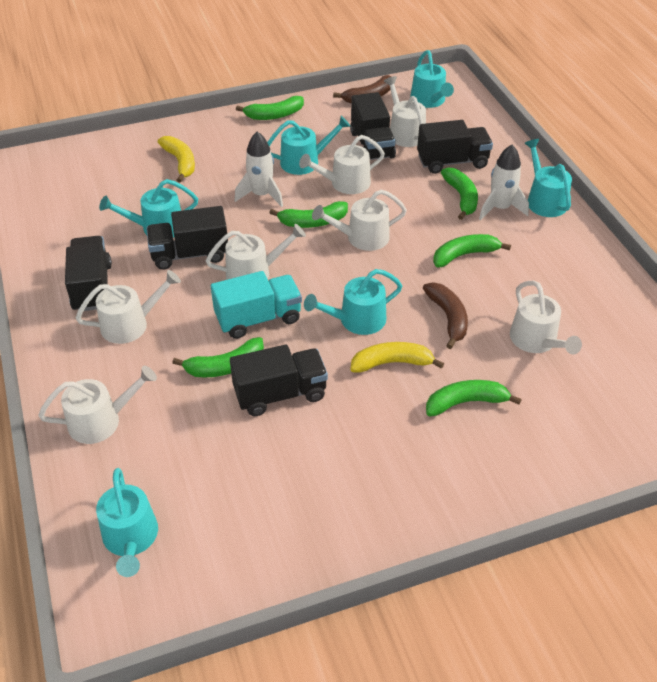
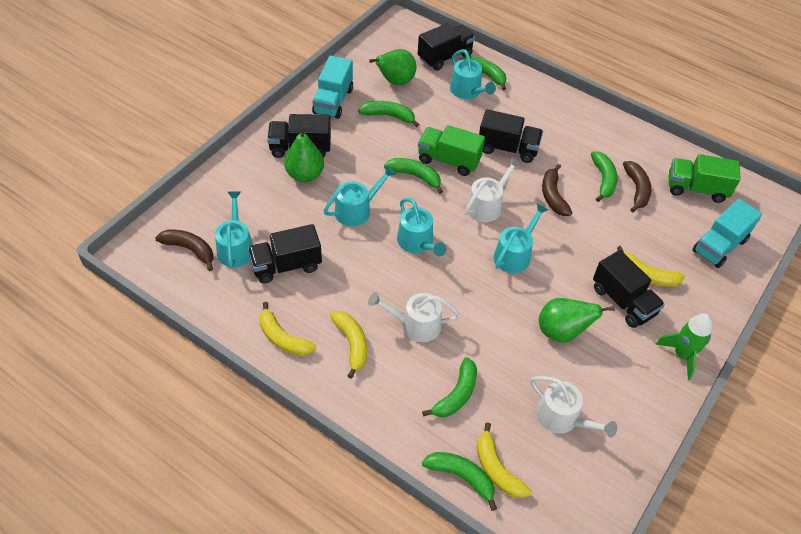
brown banana: 2 -> 3
green pear: 0 -> 3
green rocket: 0 -> 1
green truck: 0 -> 2
turquoise truck: 1 -> 2
turquoise watering can: 6 -> 5
white rocket: 2 -> 0
white watering can: 7 -> 3
yellow banana: 2 -> 4

